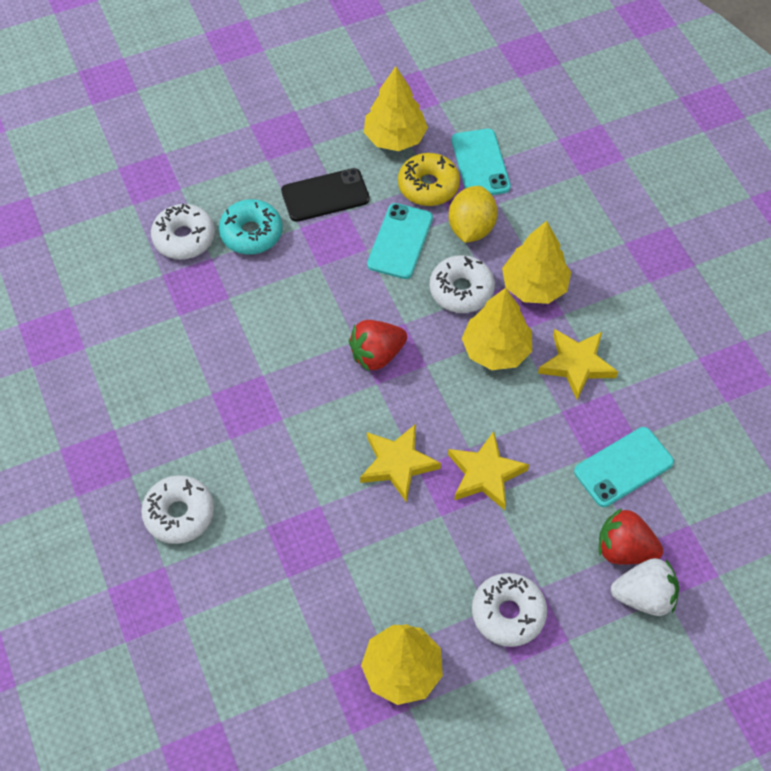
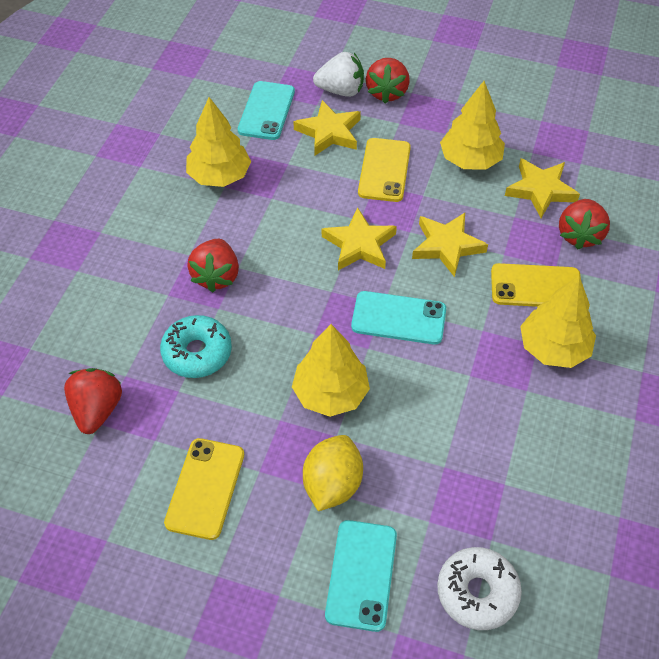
black phone: 1 -> 0
red strawberry: 2 -> 4
white donut: 4 -> 1
yellow donut: 1 -> 0
yellow phone: 0 -> 3
yellow star: 3 -> 4

